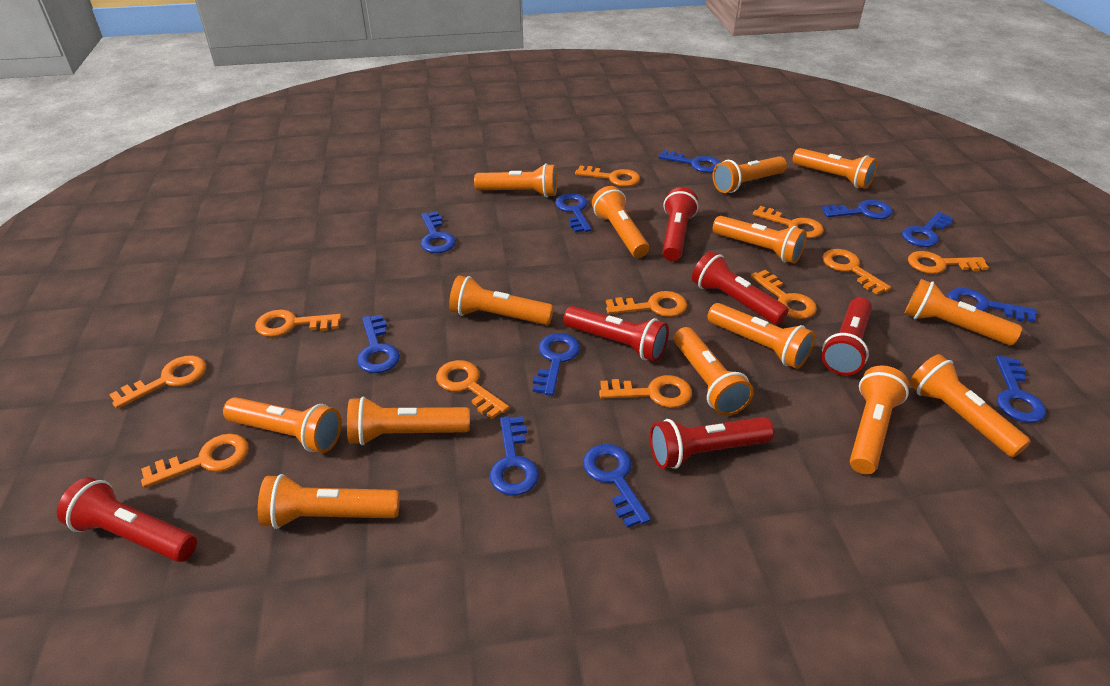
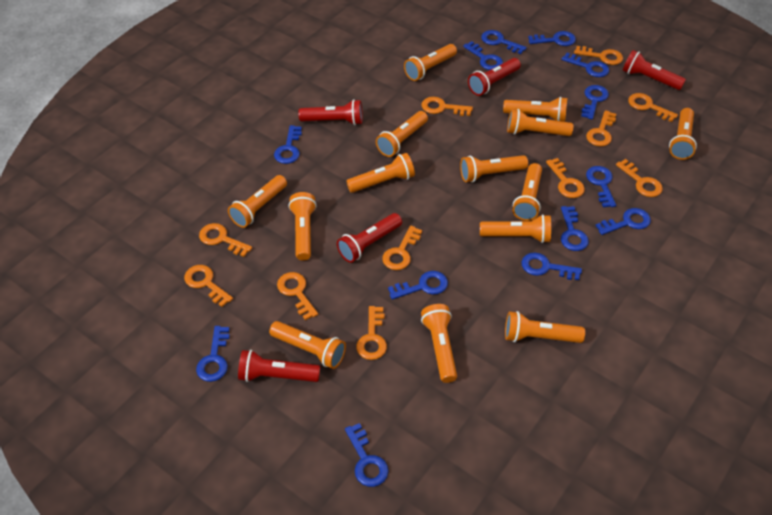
blue key: 11 -> 13
red flashlight: 6 -> 5

